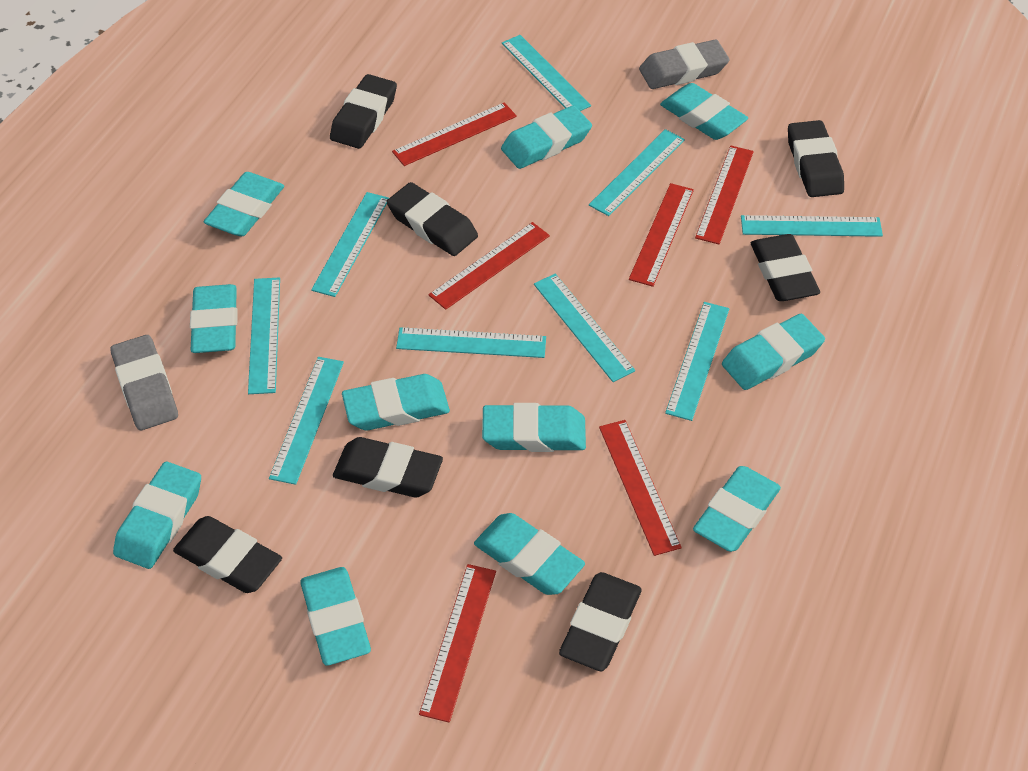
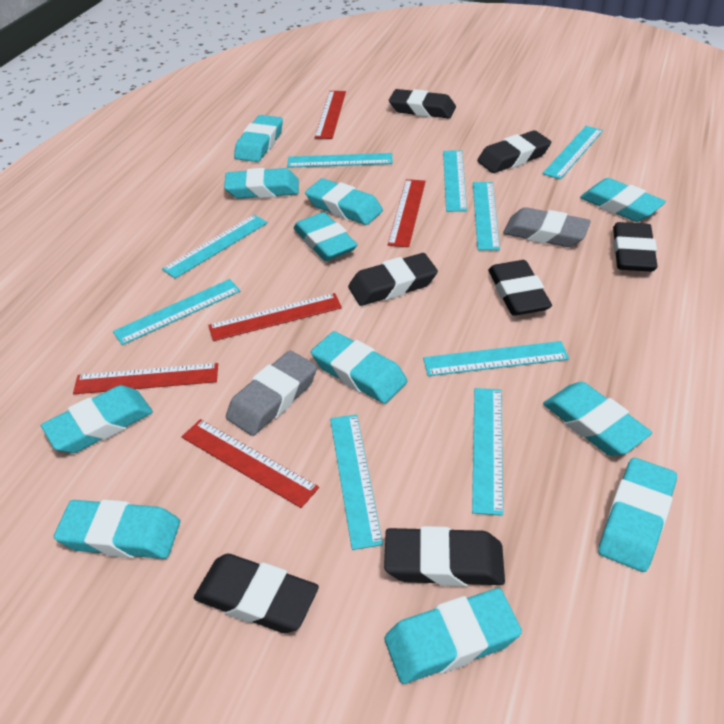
red ruler: 6 -> 5

